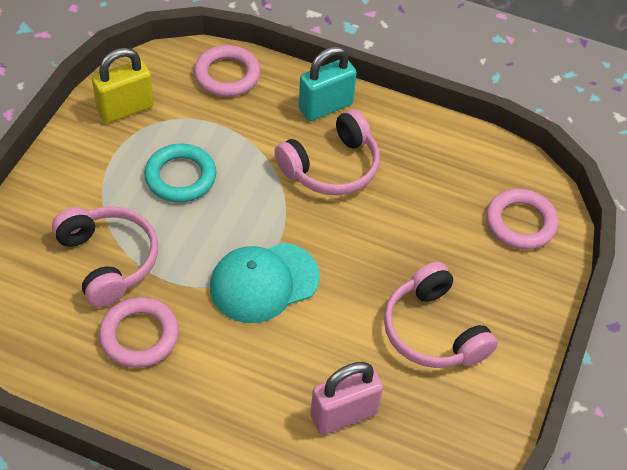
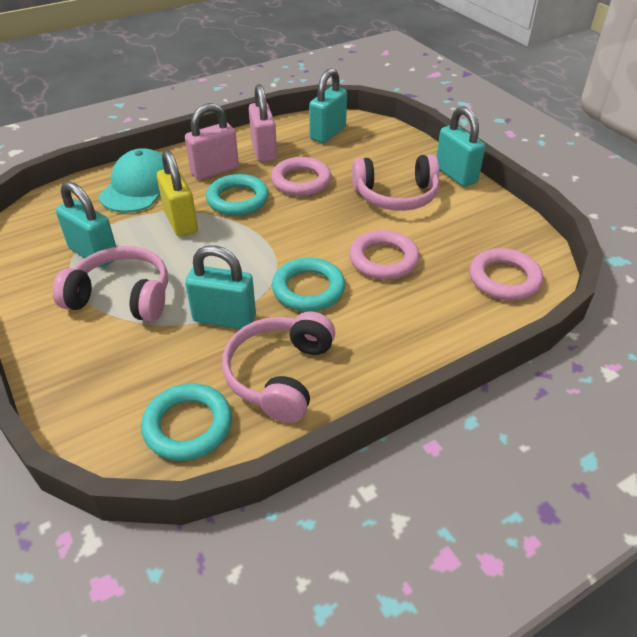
pink padlock: 1 -> 2
turquoise padlock: 1 -> 4
turquoise ring: 1 -> 3

